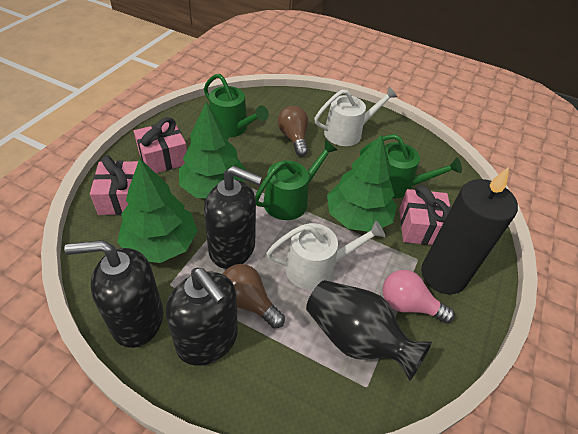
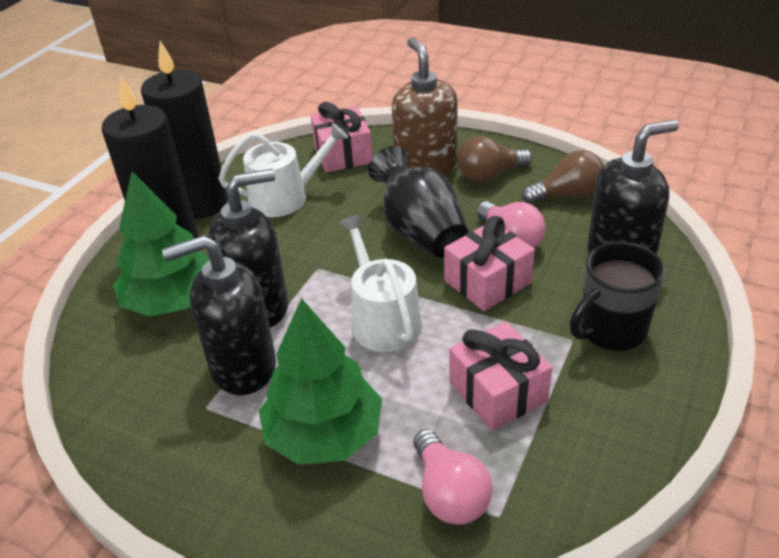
black candle: 1 -> 2
black mug: 0 -> 1
brown soap dispenser: 0 -> 1
green tree: 3 -> 2
green watering can: 3 -> 0
pink light bulb: 1 -> 2

